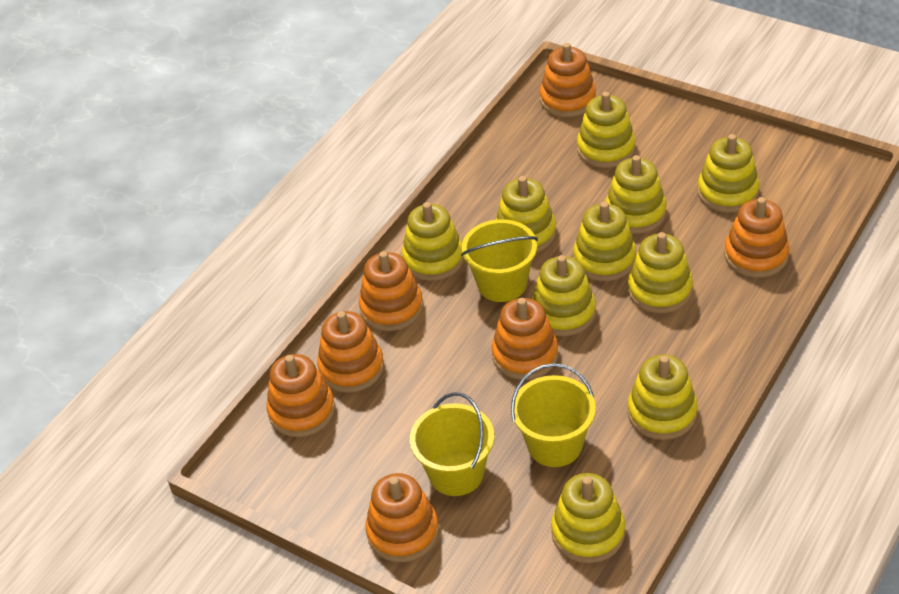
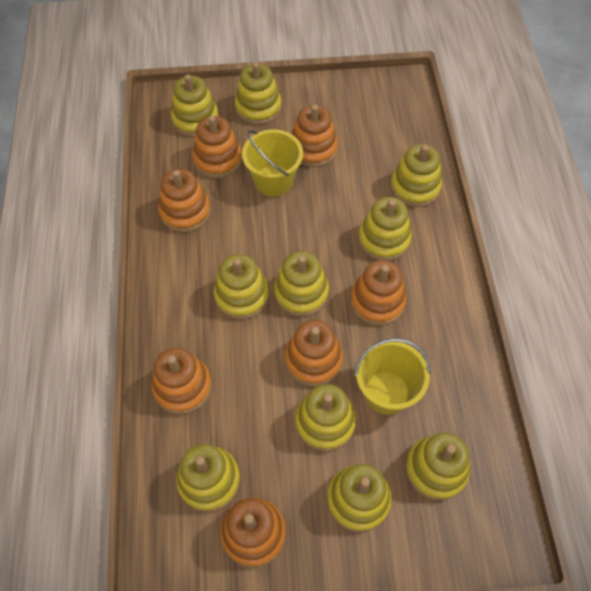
yellow bucket: 3 -> 2

